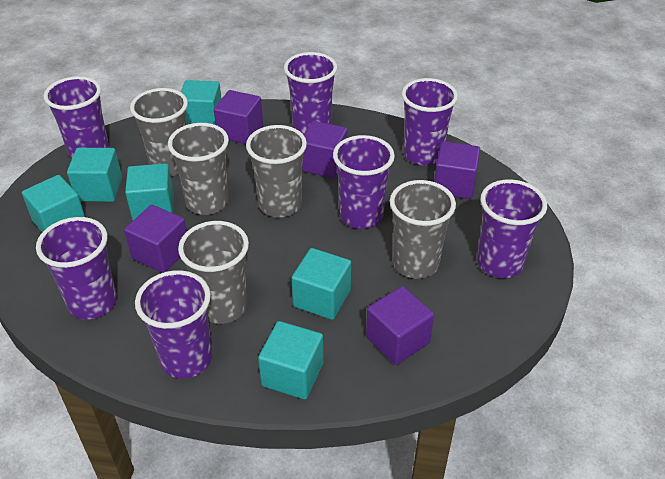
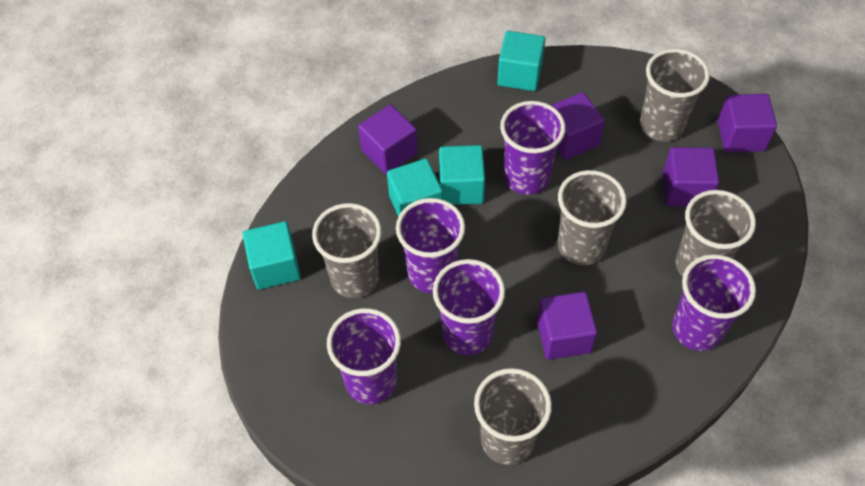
purple cup: 7 -> 5
turquoise cube: 6 -> 4

